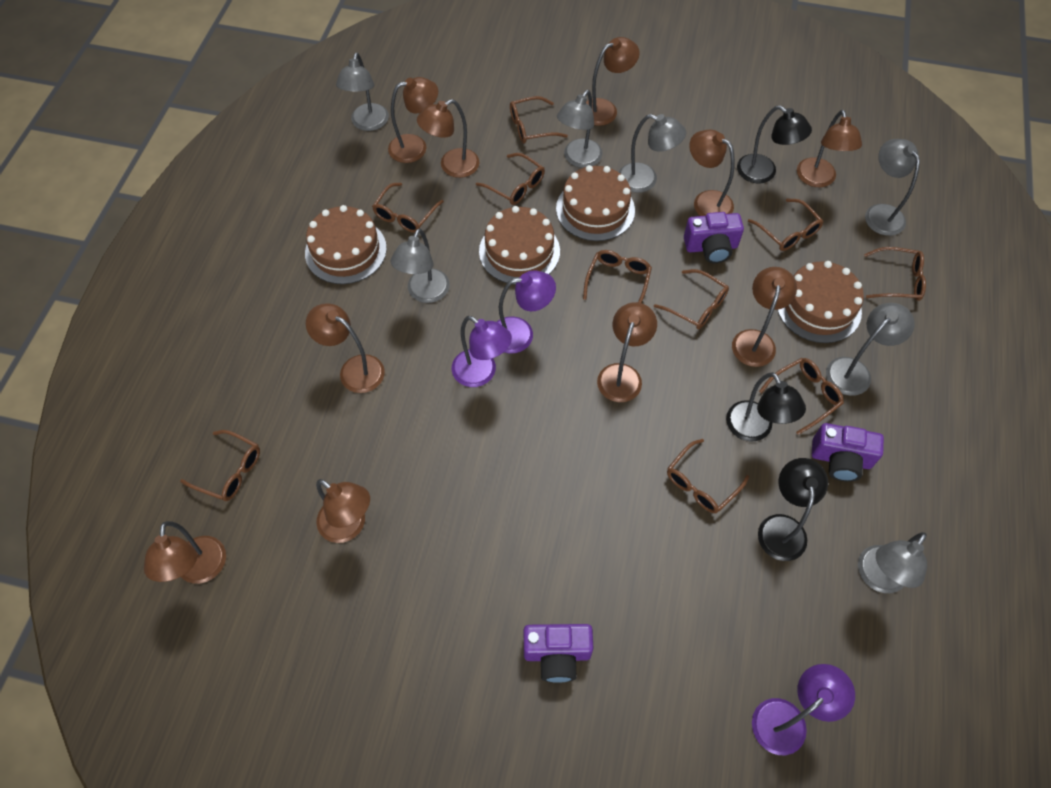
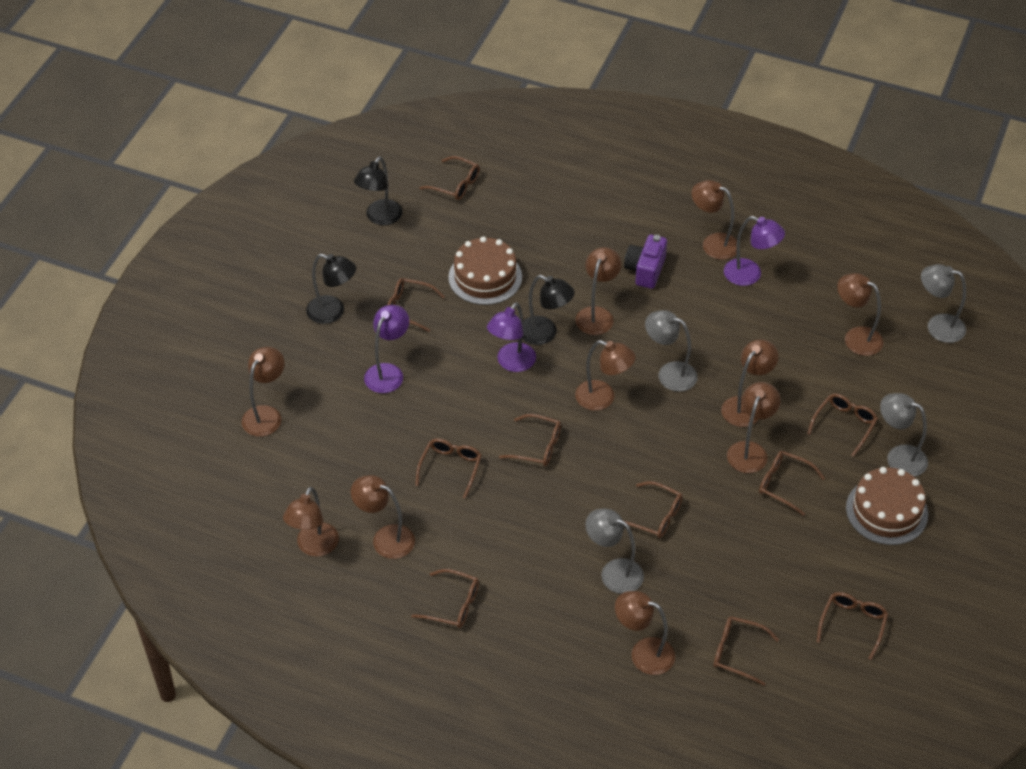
brown cake: 4 -> 2
grey lamp: 7 -> 4
purple camera: 3 -> 1

